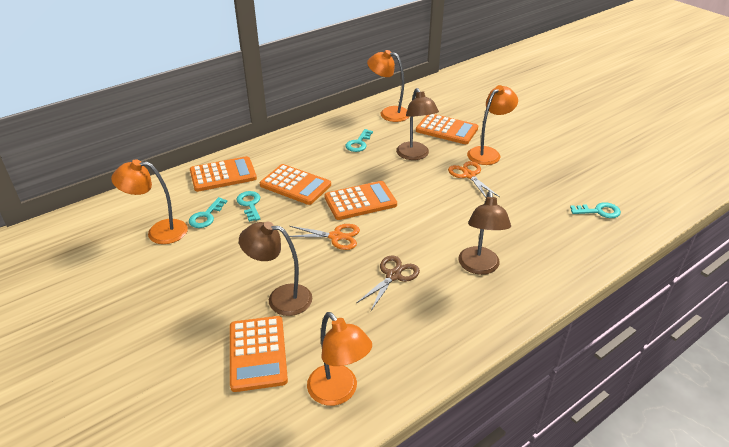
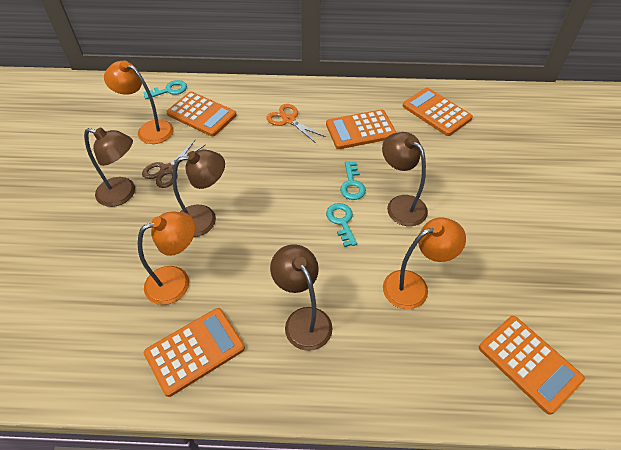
brown lamp: 3 -> 4
orange lamp: 4 -> 3
orange scissors: 2 -> 1
turquoise key: 4 -> 3

